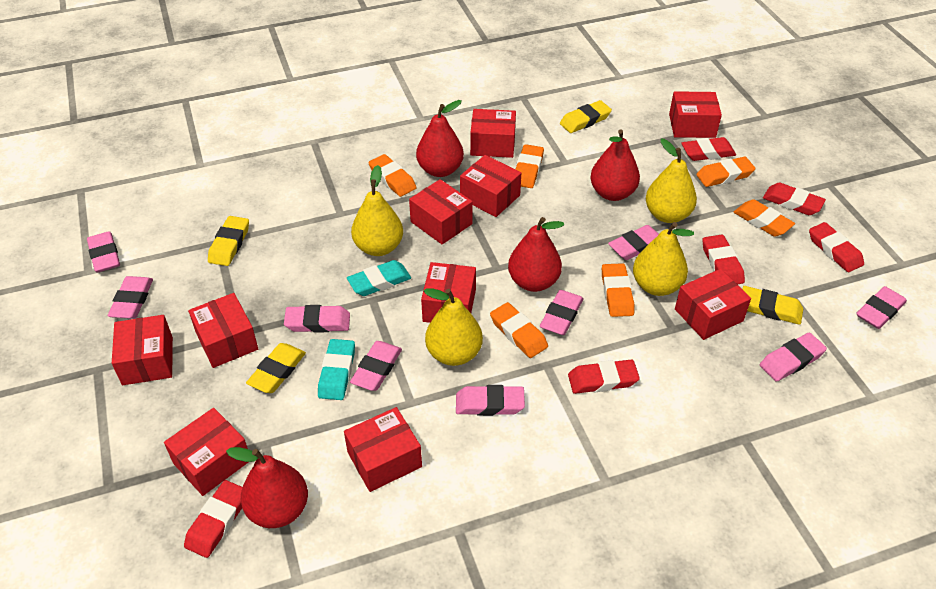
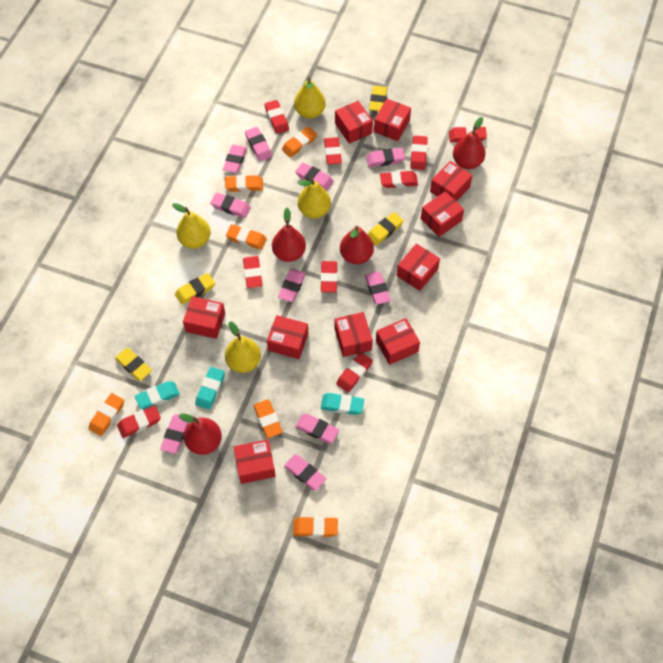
pink eraser: 9 -> 10
red eraser: 6 -> 9
turquoise eraser: 2 -> 3

